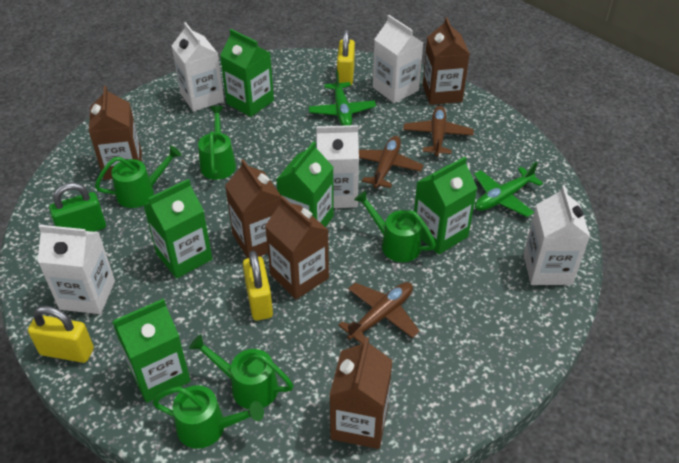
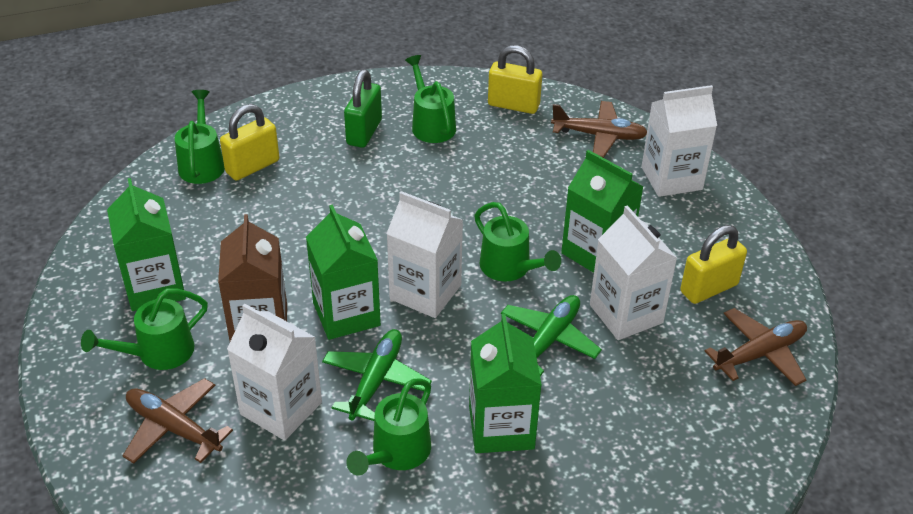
brown carton: 5 -> 1
green carton: 5 -> 4
white carton: 5 -> 4

